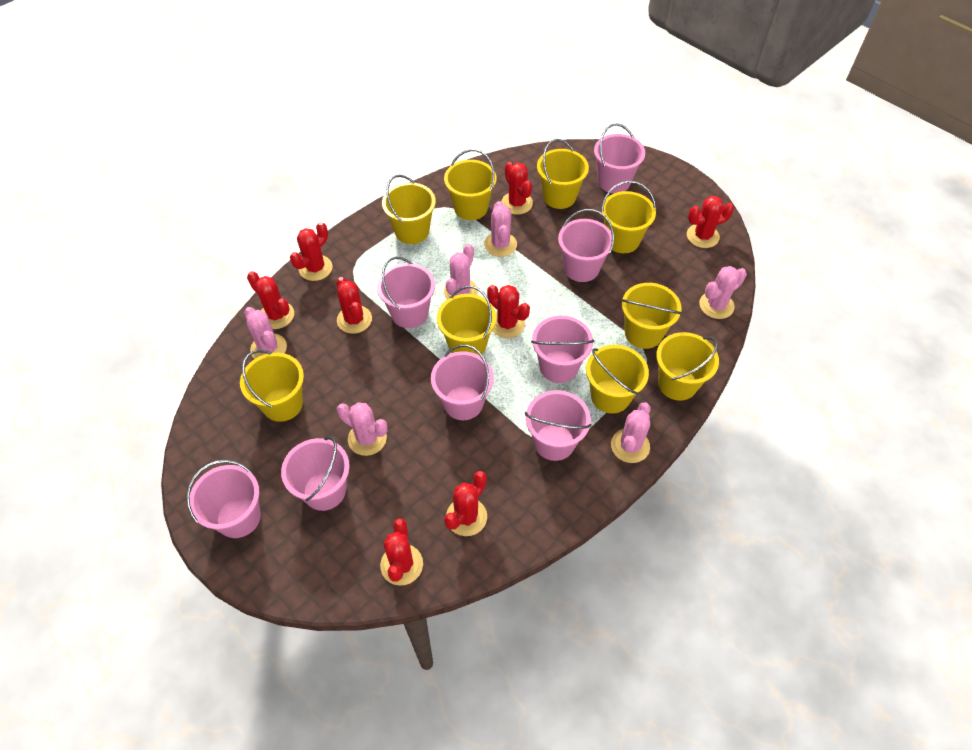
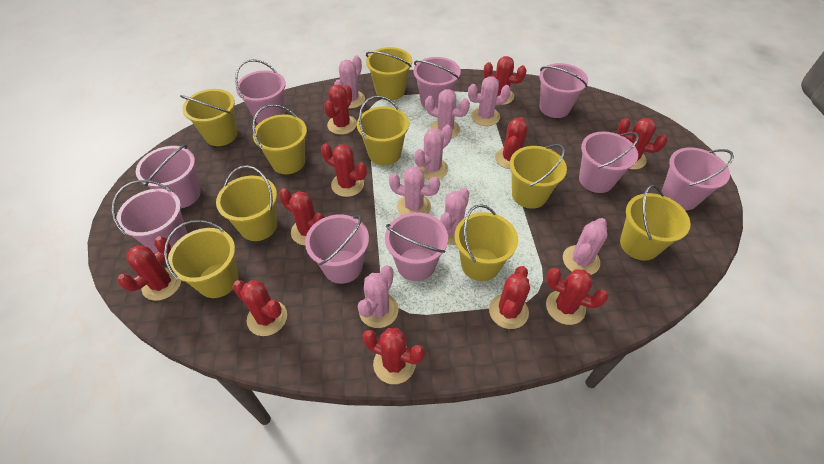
pink bucket: 8 -> 9
pink cactus: 6 -> 8
red cactus: 8 -> 11

